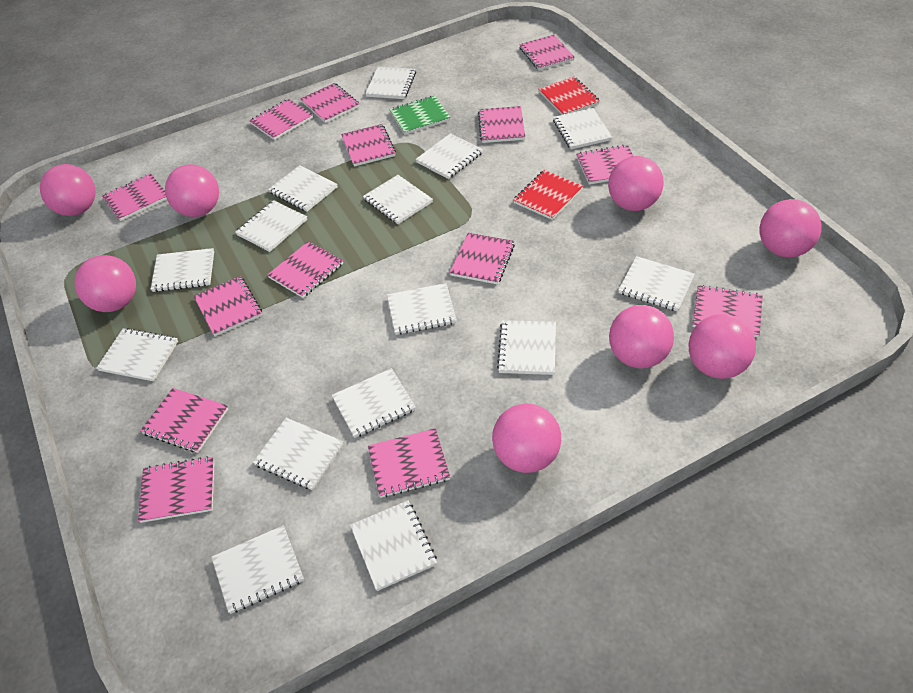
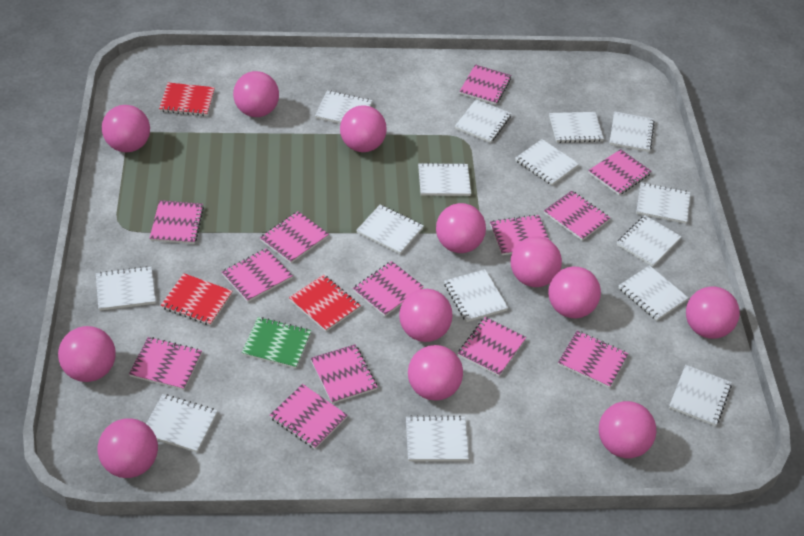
pink ball: 8 -> 12
pink notebook: 14 -> 13
red notebook: 2 -> 3

